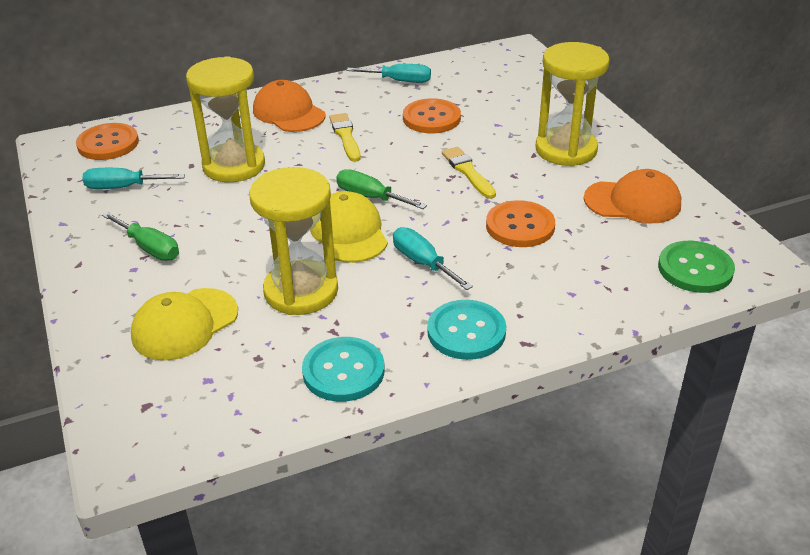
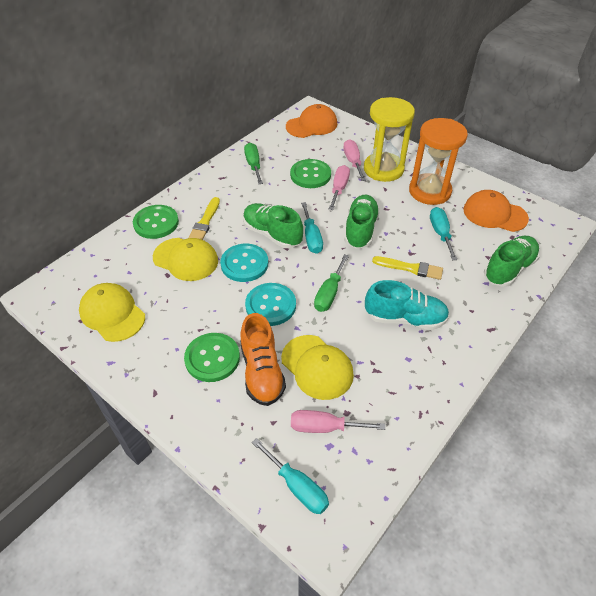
green button: 1 -> 3
green shoe: 0 -> 3
orange button: 3 -> 0
orange hourglass: 0 -> 1
orange shoe: 0 -> 1
pink screwdriver: 0 -> 3
turquoise shoe: 0 -> 1
yellow cap: 2 -> 3
yellow hourglass: 3 -> 1

